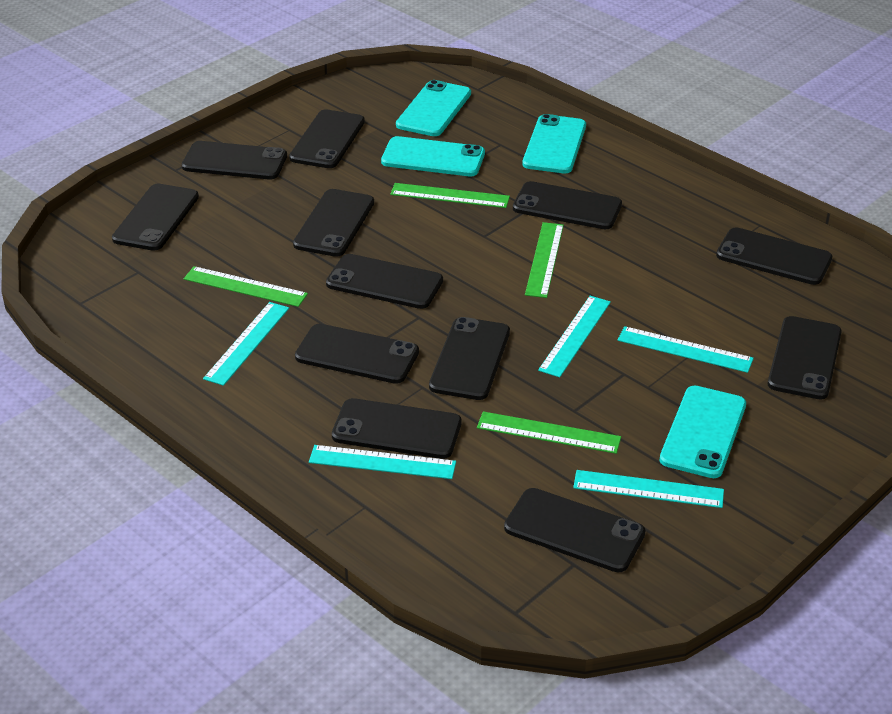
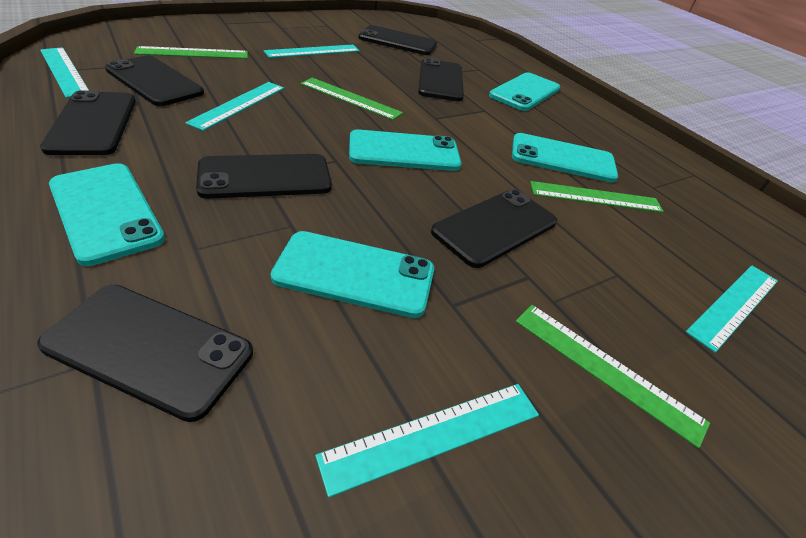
black phone: 12 -> 7
turquoise phone: 4 -> 5

